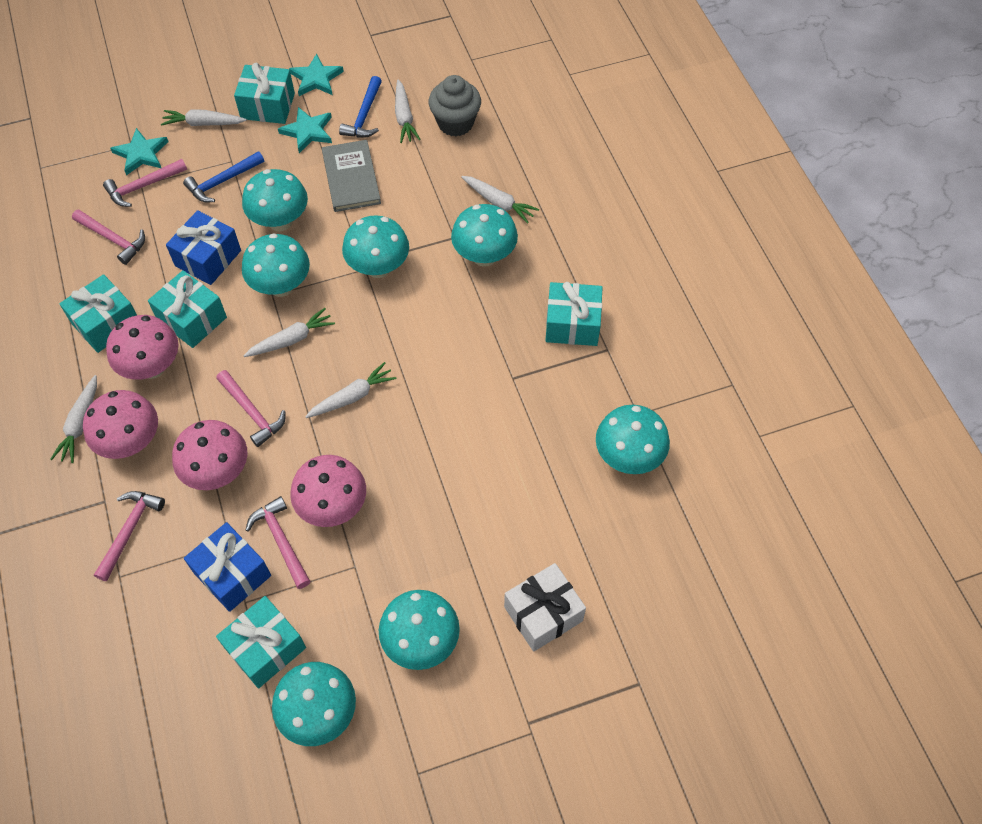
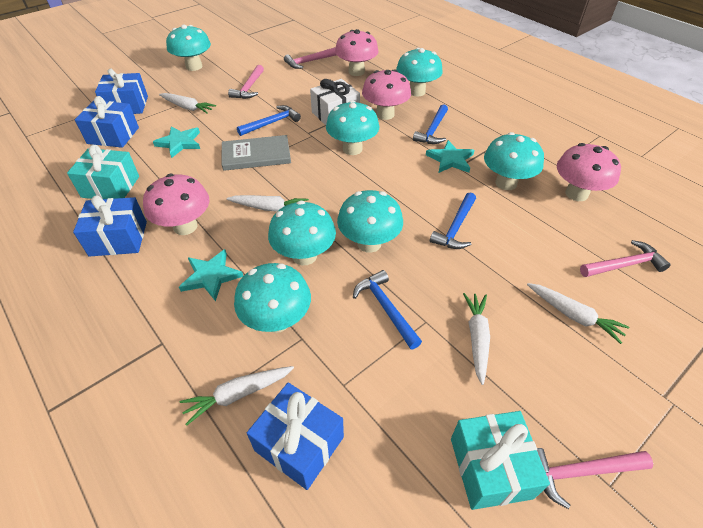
blue gift: 2 -> 4
blue hammer: 2 -> 4
grey cupcake: 1 -> 0
pink hammer: 5 -> 4
turquoise gift: 5 -> 2
white carrot: 6 -> 5

